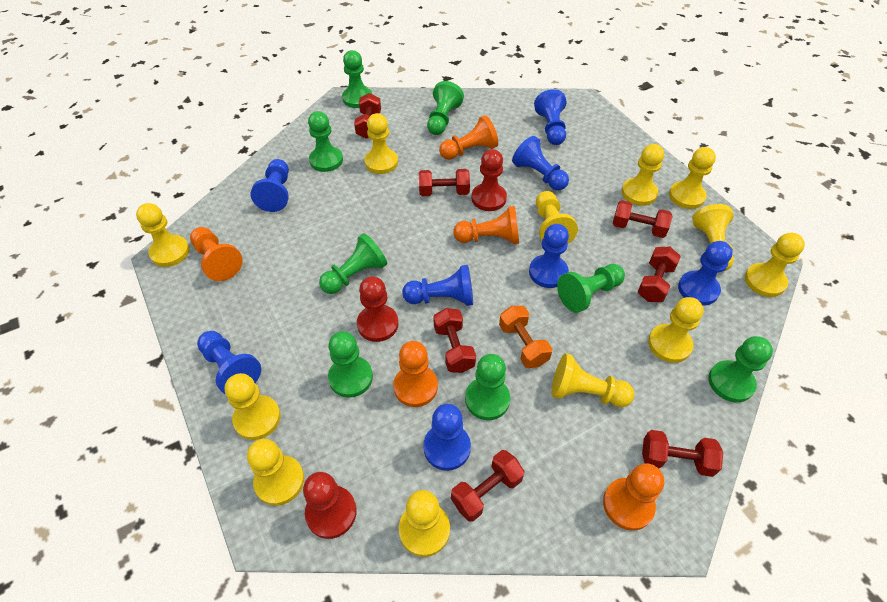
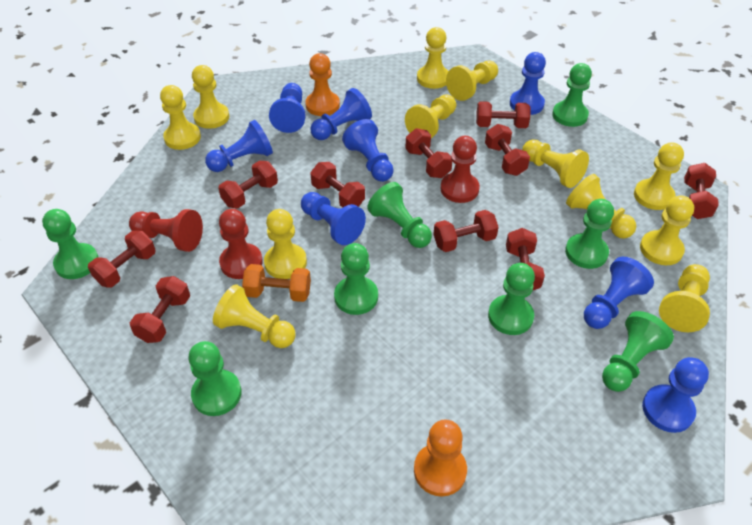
orange pawn: 5 -> 2
red dumbbell: 7 -> 10

